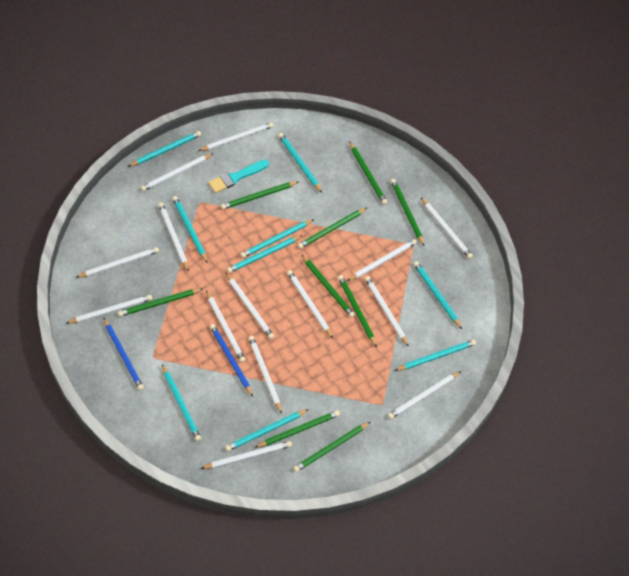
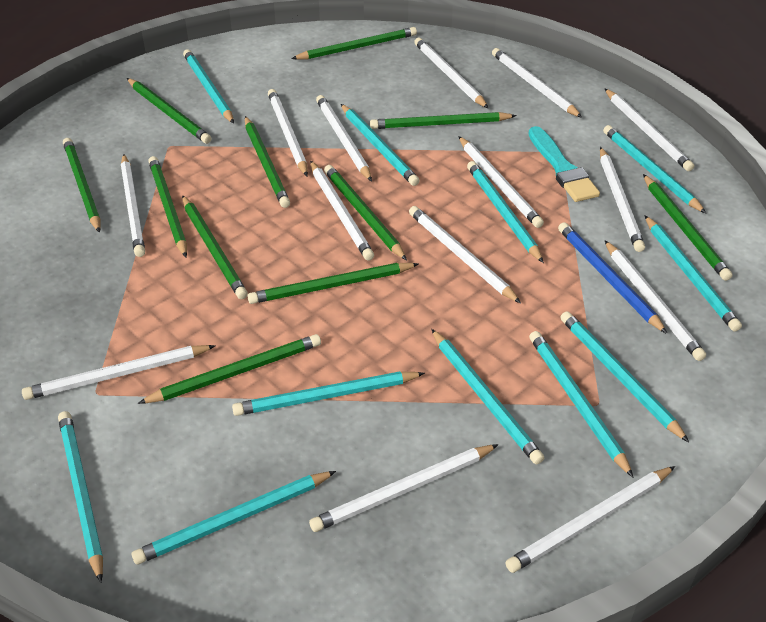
blue pencil: 2 -> 1
green pencil: 9 -> 11
turquoise pencil: 9 -> 11

